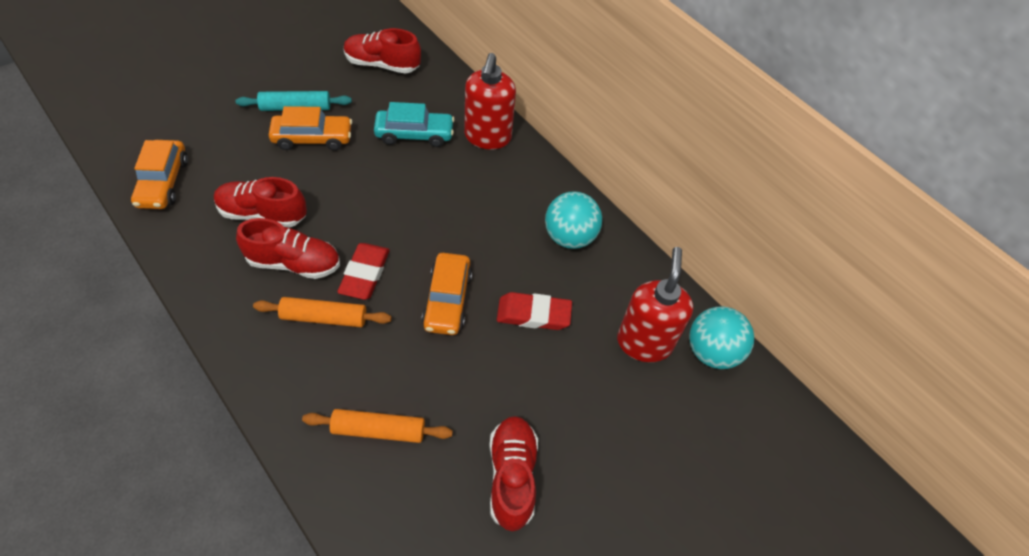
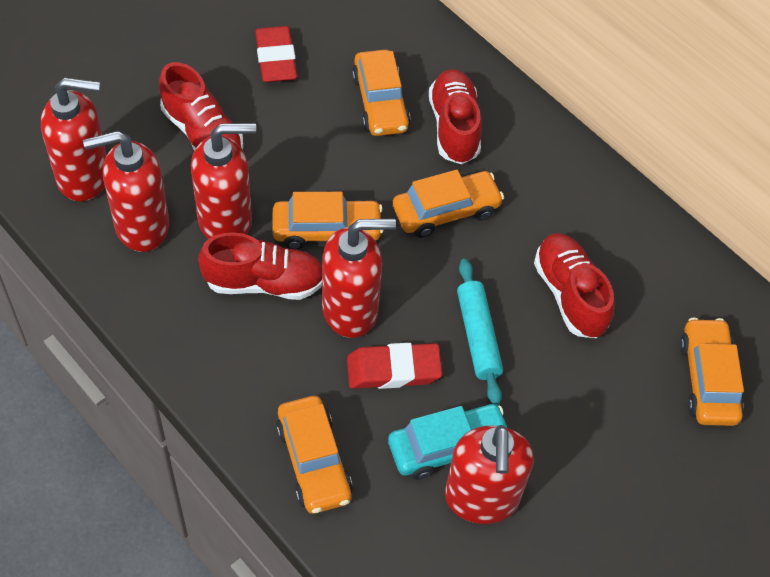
orange car: 3 -> 5
orange rolling pin: 2 -> 0
red soap dispenser: 2 -> 5
turquoise ball: 2 -> 0

